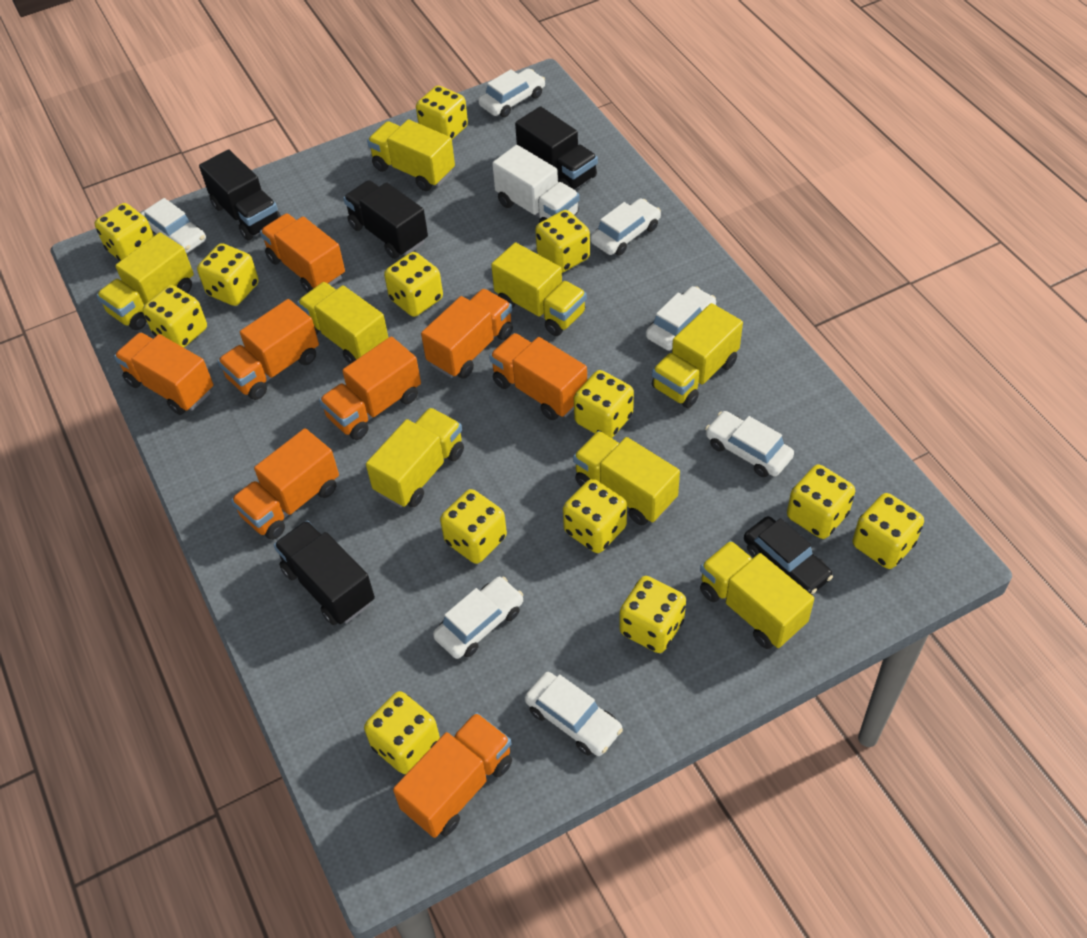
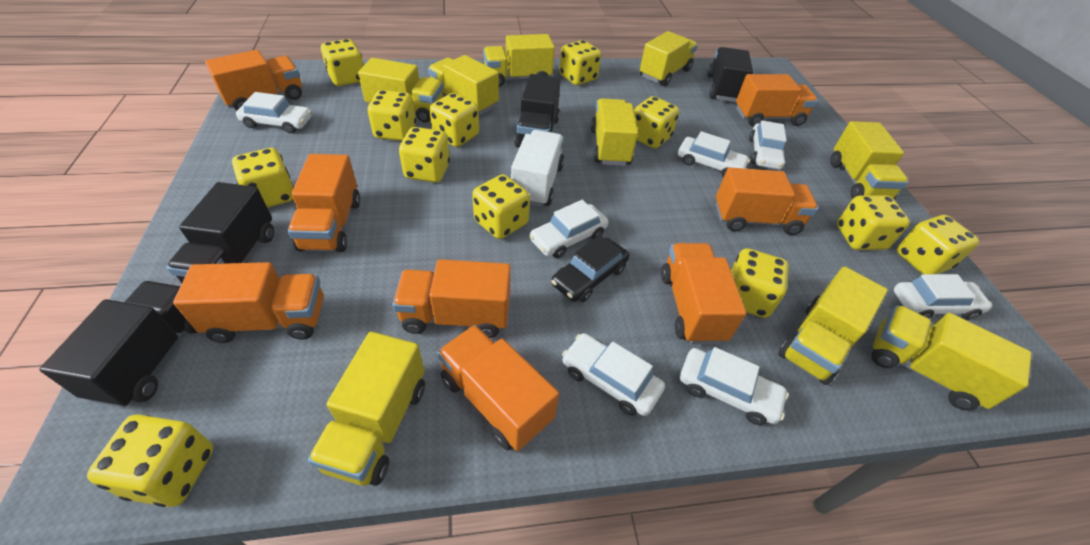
yellow dice: 13 -> 12
yellow truck: 8 -> 9

